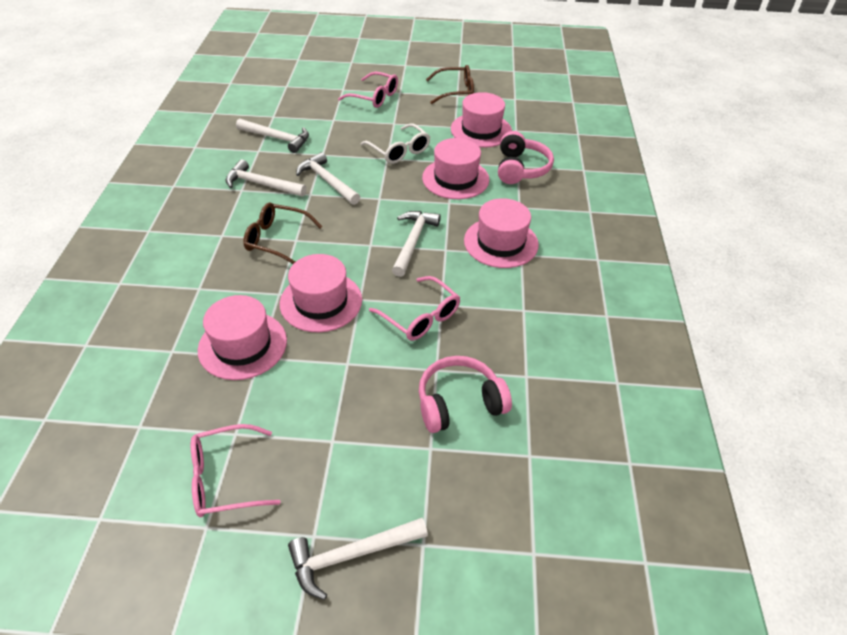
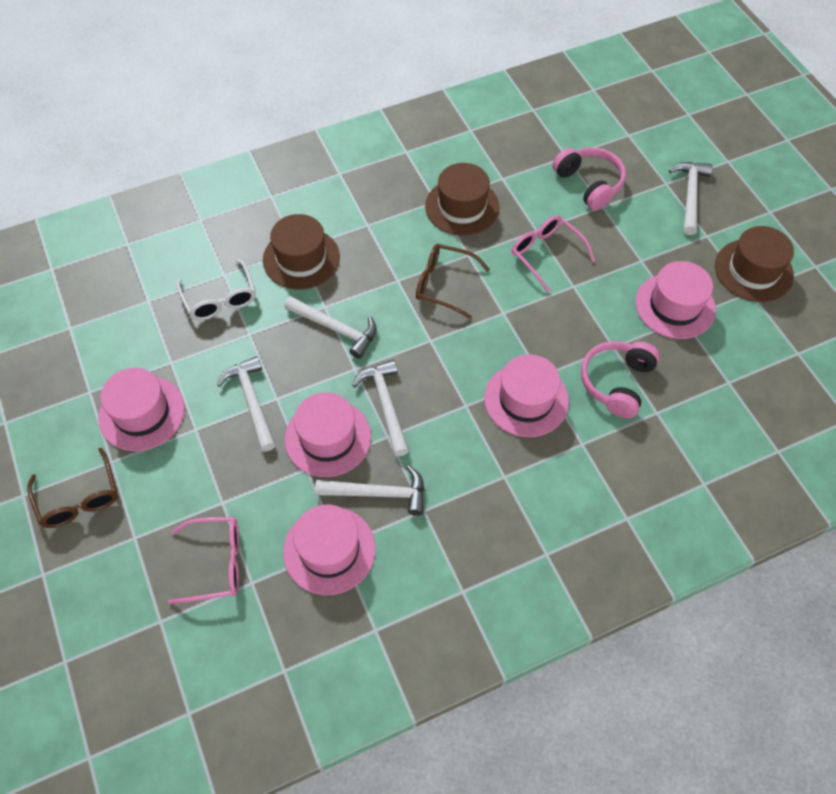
brown hat: 0 -> 3
pink glasses: 3 -> 2

